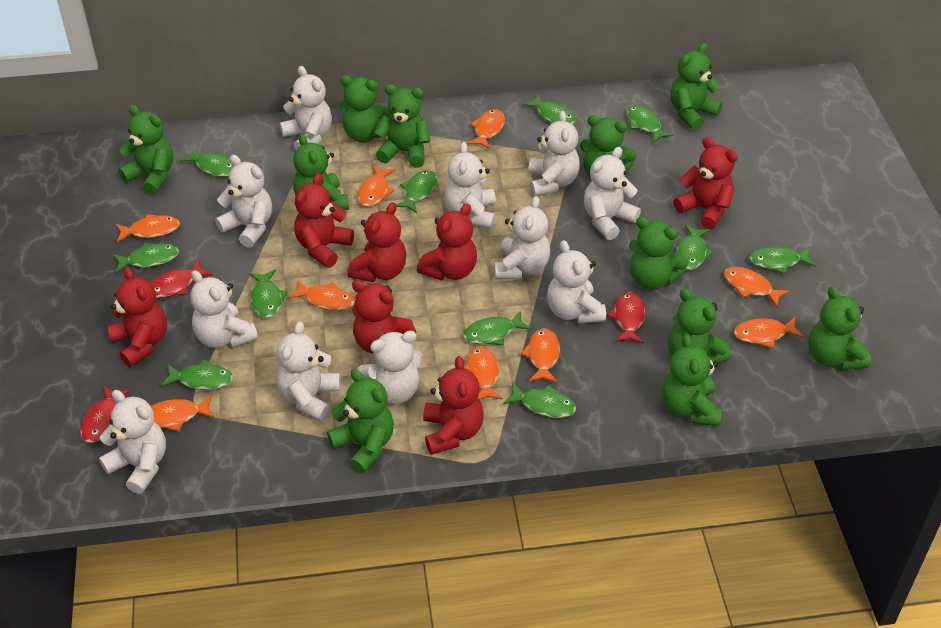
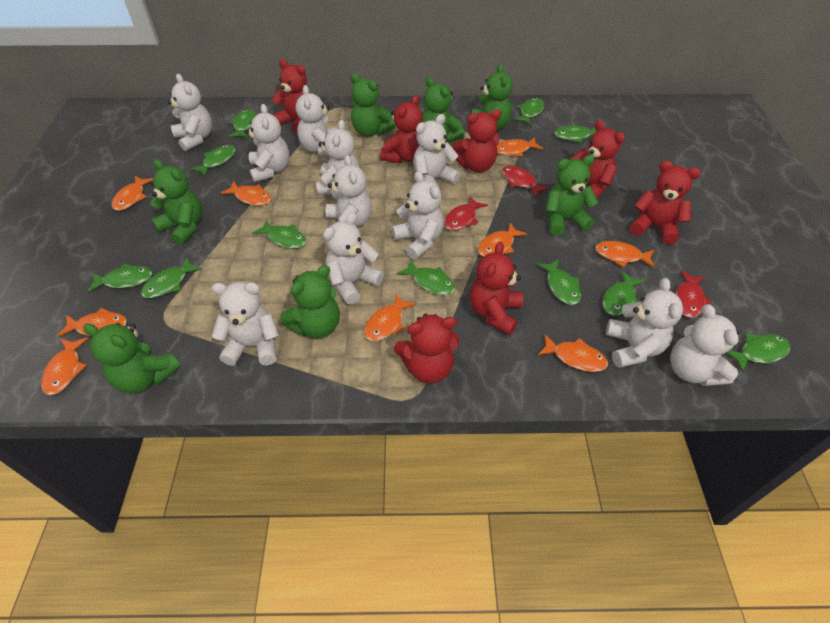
green teddy bear: 11 -> 7

